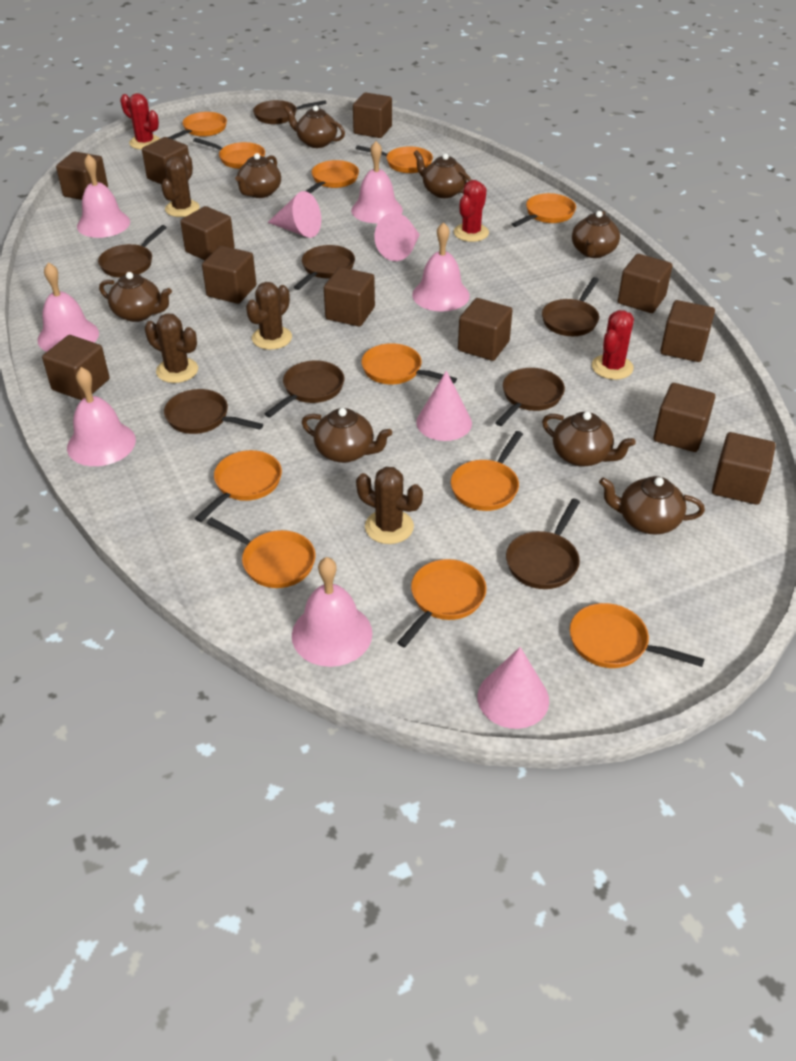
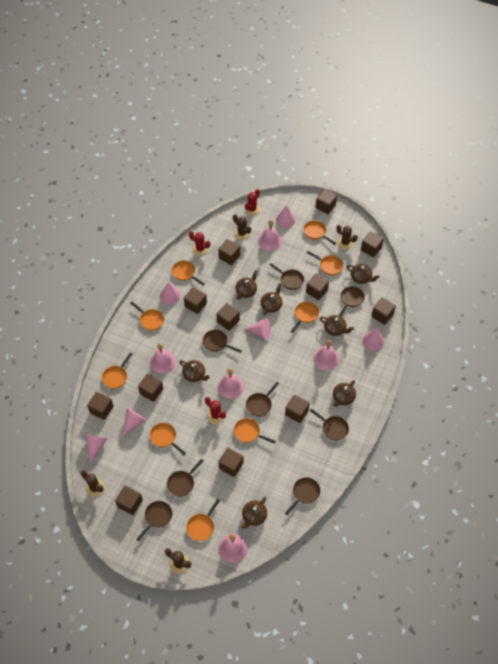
brown teapot: 8 -> 7
orange pan: 11 -> 9
pink bell: 6 -> 5
pink cone: 4 -> 6

